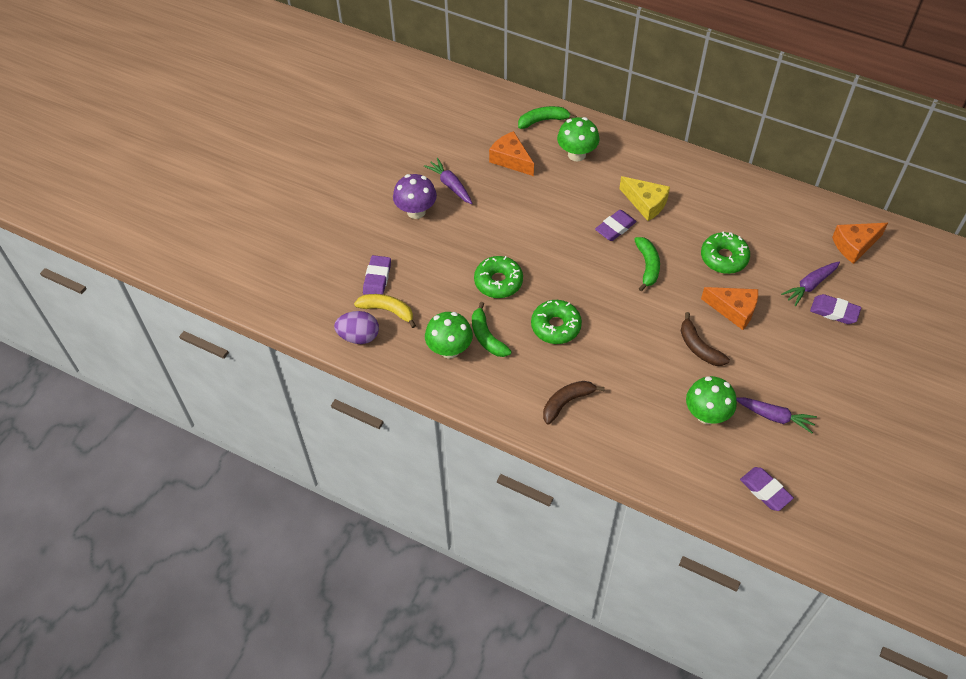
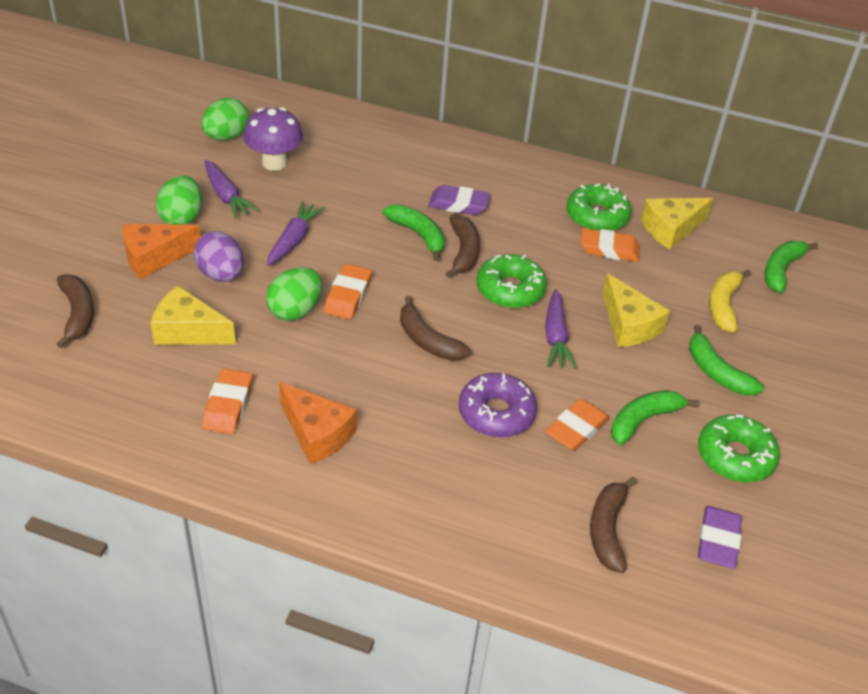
brown banana: 2 -> 4
green banana: 3 -> 4
green egg: 0 -> 3
green mushroom: 3 -> 0
orange cheese: 3 -> 2
orange eraser: 0 -> 4
purple donut: 0 -> 1
purple eraser: 4 -> 2
yellow cheese: 1 -> 3

